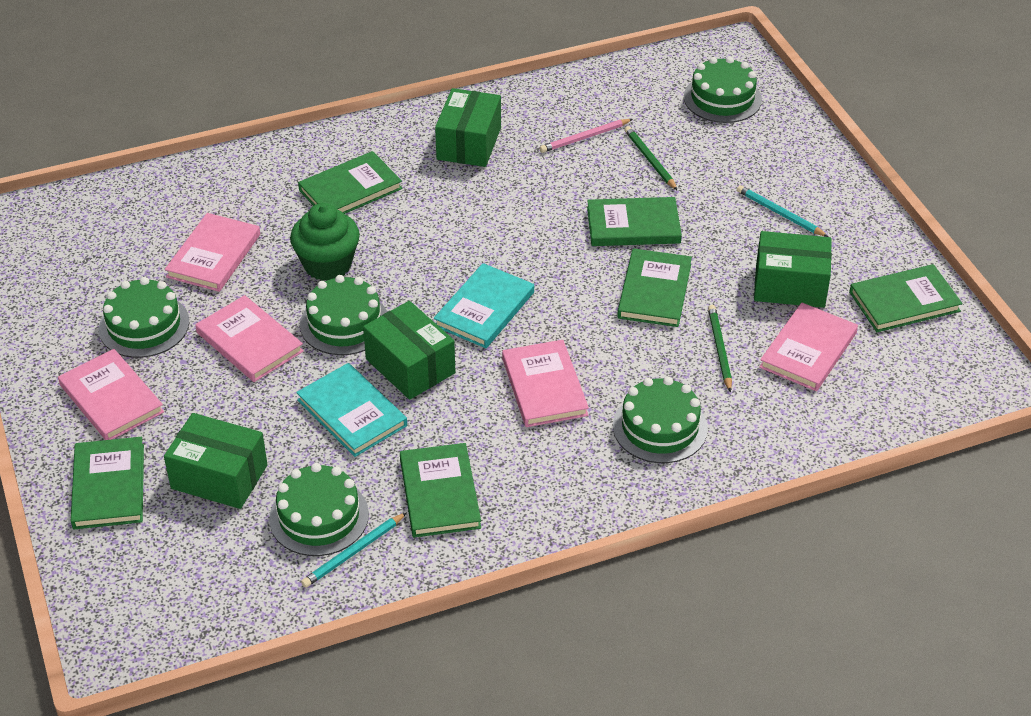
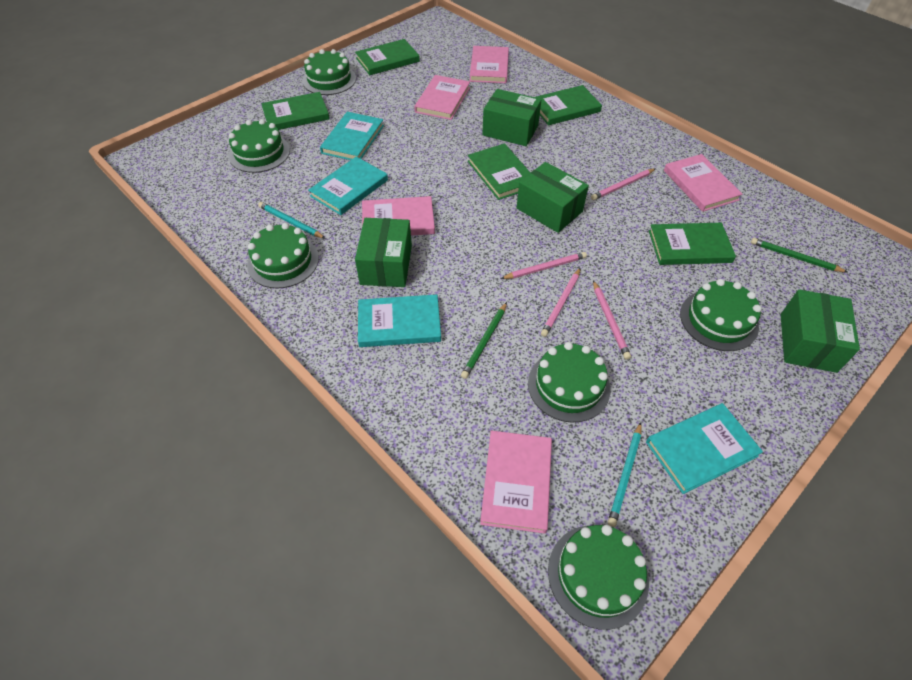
green book: 6 -> 5
green cake: 5 -> 6
green cupcake: 1 -> 0
pink pencil: 1 -> 4
turquoise book: 2 -> 4

